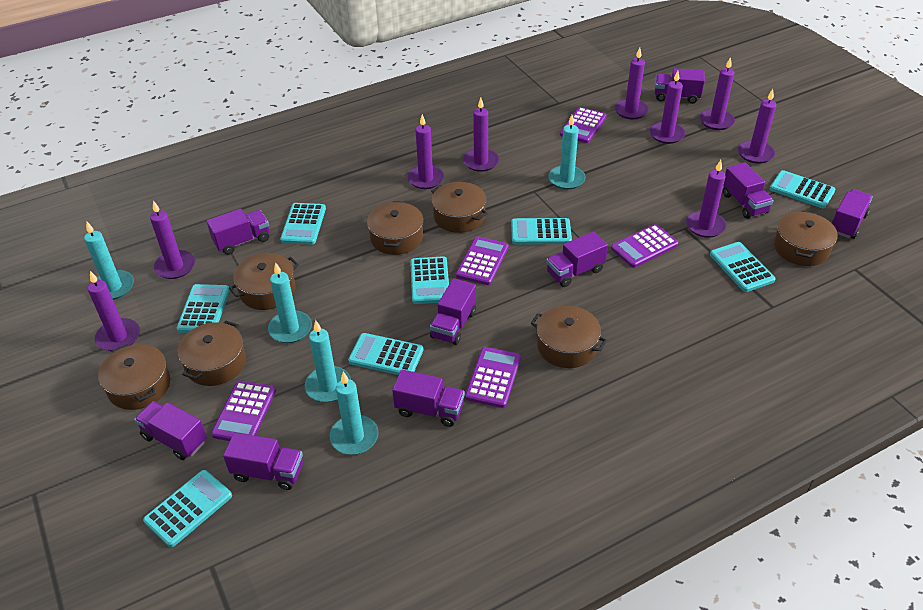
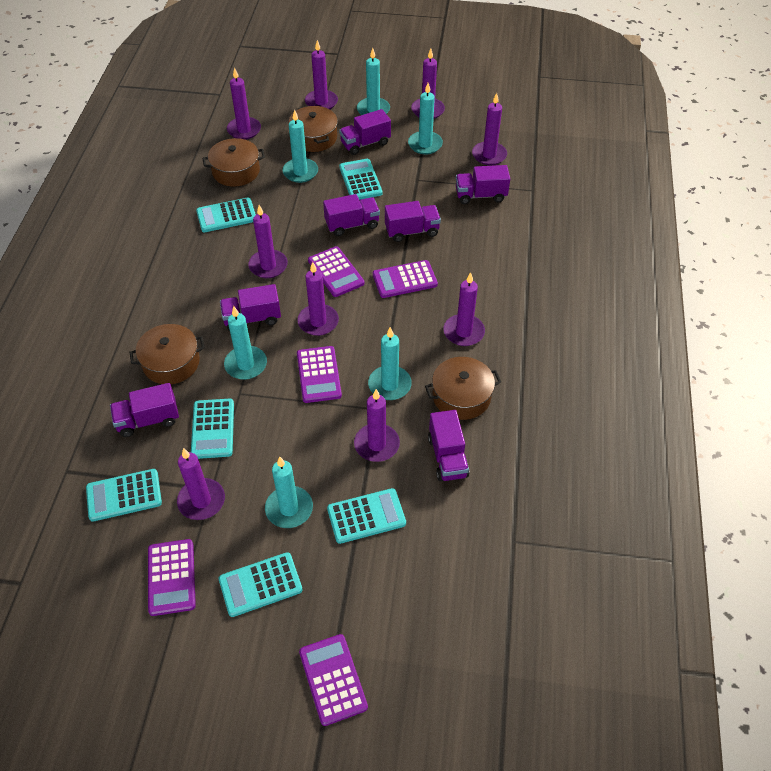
brown pot: 7 -> 4
purple truck: 9 -> 7
turquoise calculator: 8 -> 6
turquoise candle: 5 -> 6

